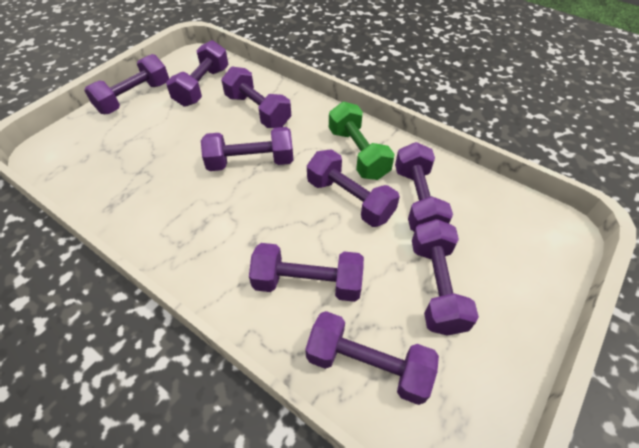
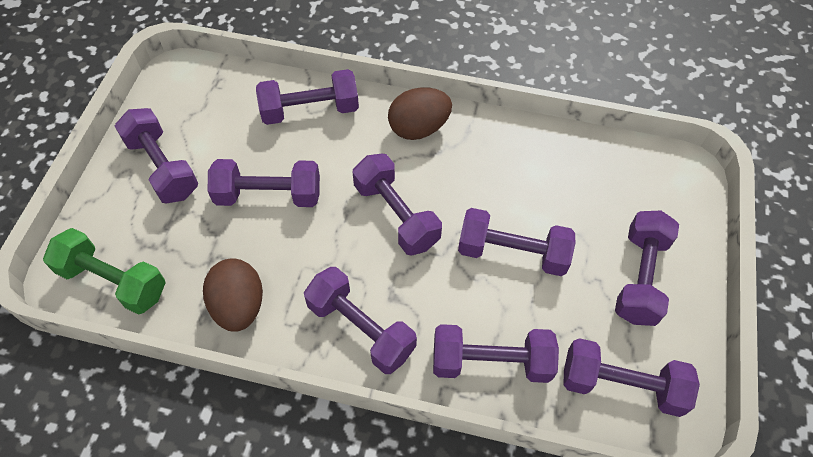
brown egg: 0 -> 2

